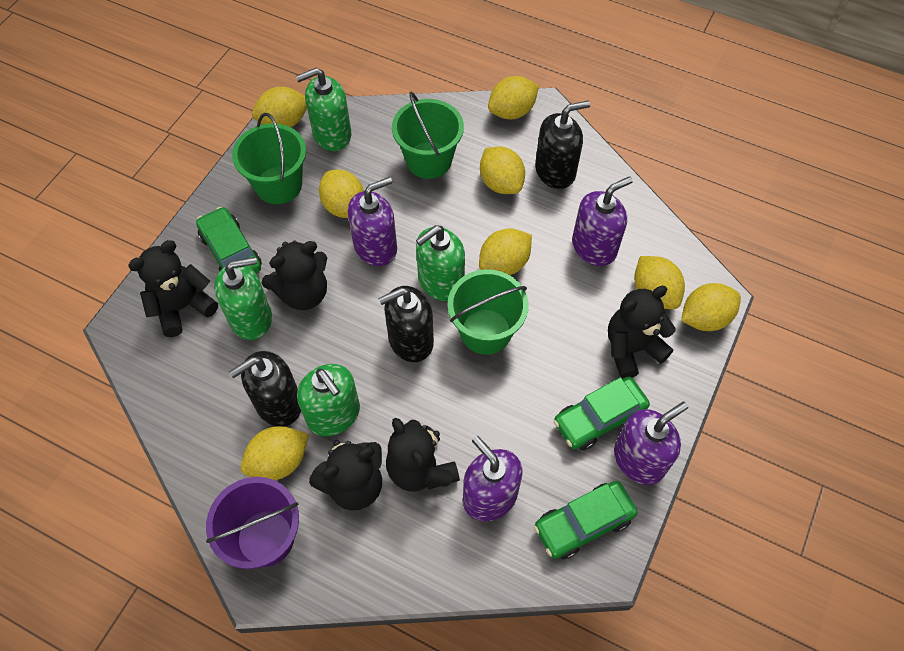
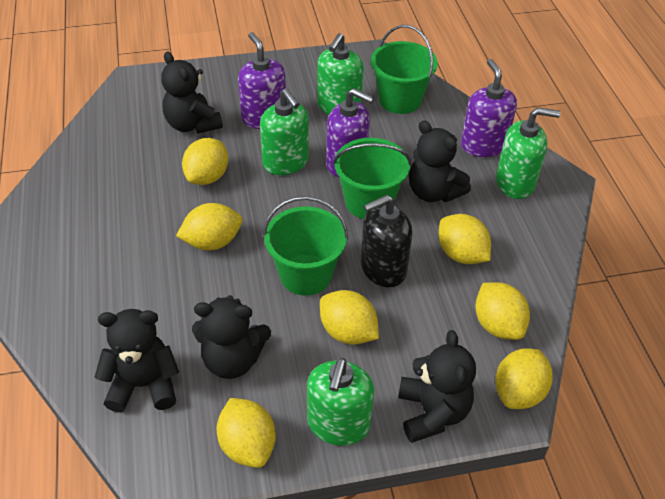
black soap dispenser: 3 -> 1
green car: 3 -> 0
purple bucket: 1 -> 0
purple soap dispenser: 4 -> 3
yellow lemon: 8 -> 7

